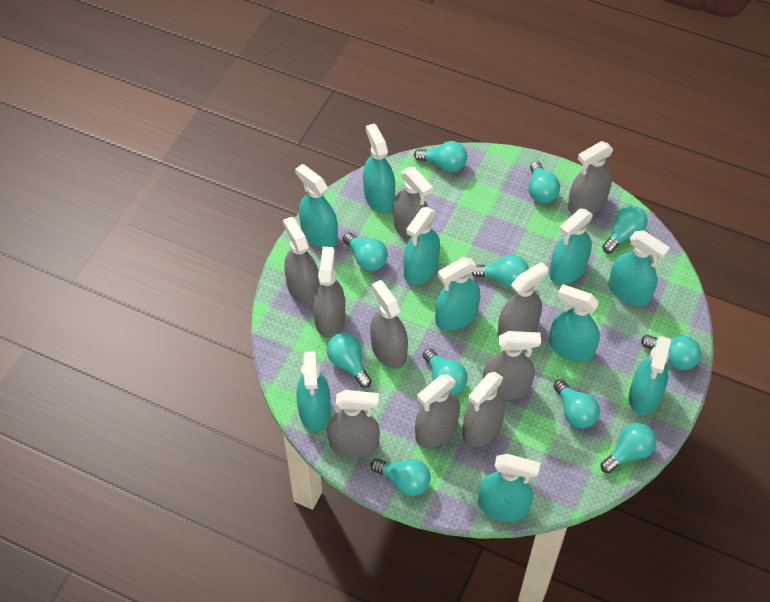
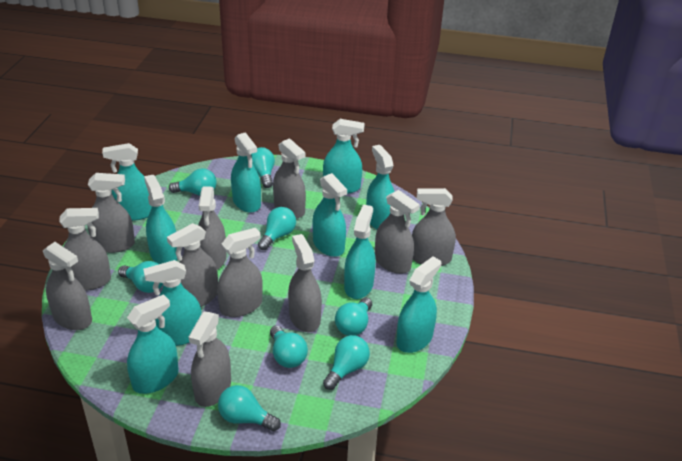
grey spray bottle: 10 -> 11
turquoise light bulb: 11 -> 8

